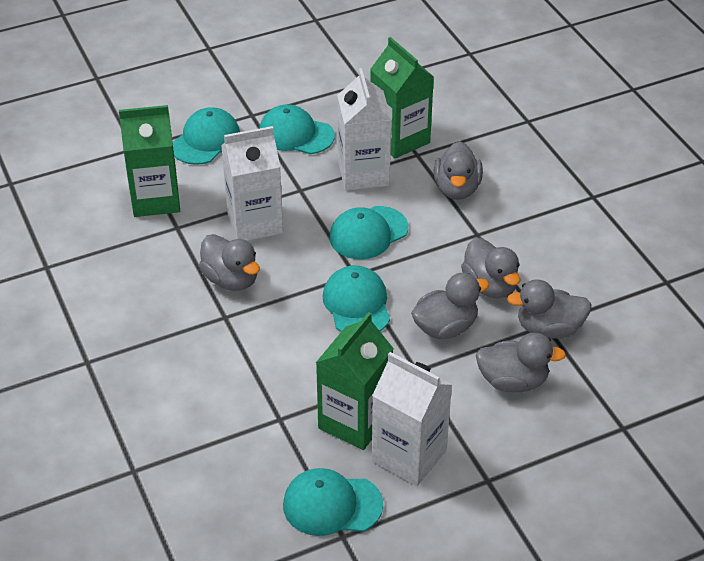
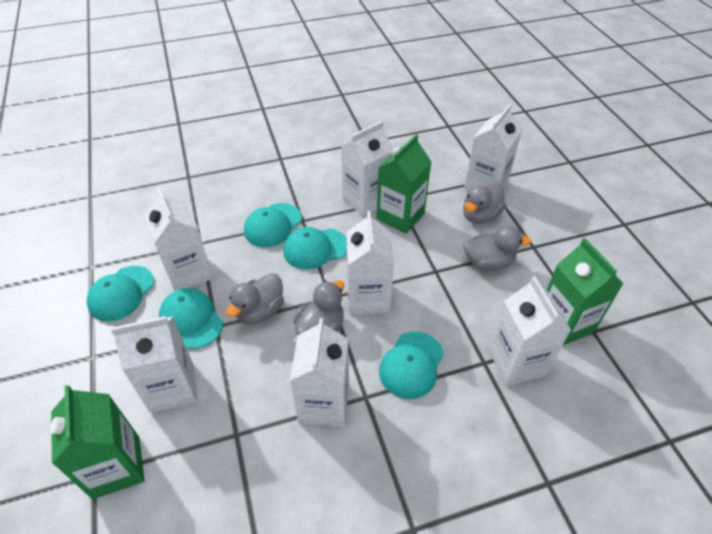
grey duck: 6 -> 4
white carton: 3 -> 7

